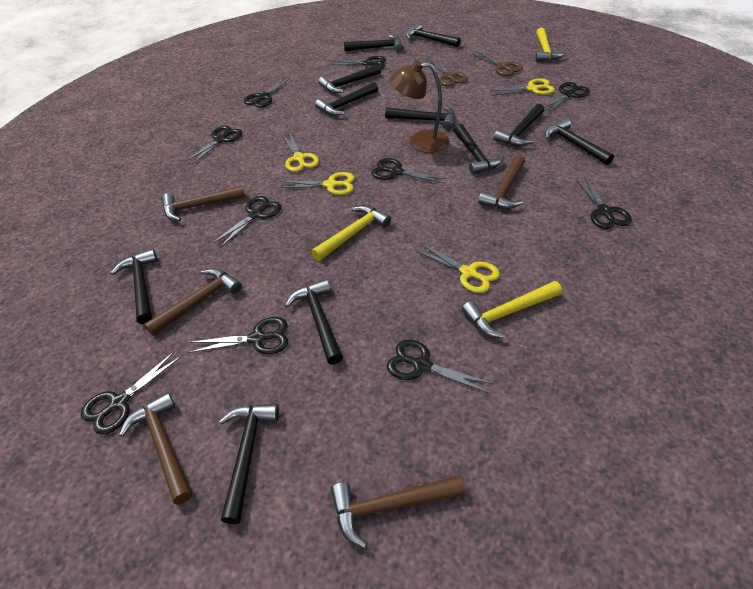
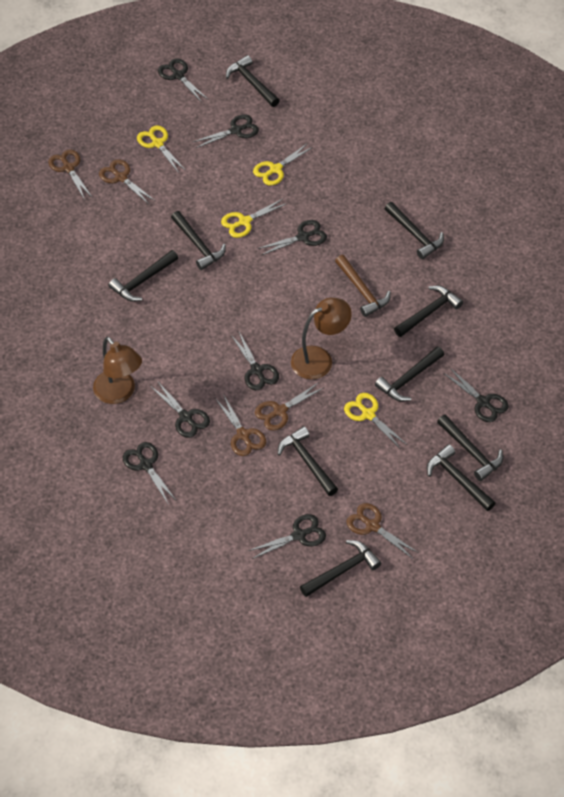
black hammer: 11 -> 10
black scissors: 10 -> 8
brown hammer: 5 -> 1
brown lamp: 1 -> 2
brown scissors: 2 -> 5
yellow hammer: 3 -> 0

